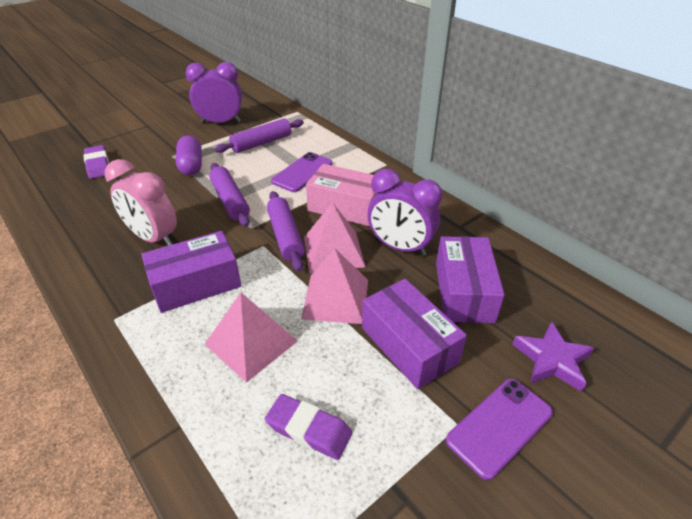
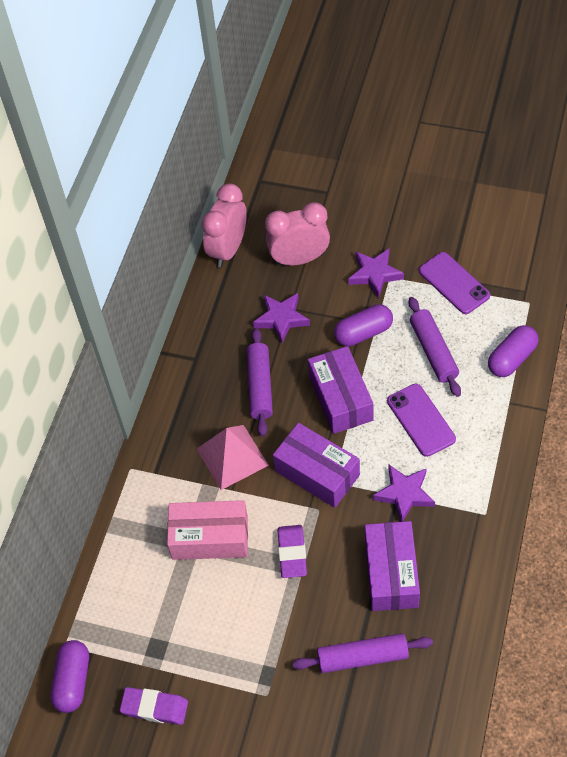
pink clock: 1 -> 2
pink pyramid: 3 -> 1
purple capsule: 1 -> 3
purple clock: 2 -> 0
purple star: 1 -> 3

